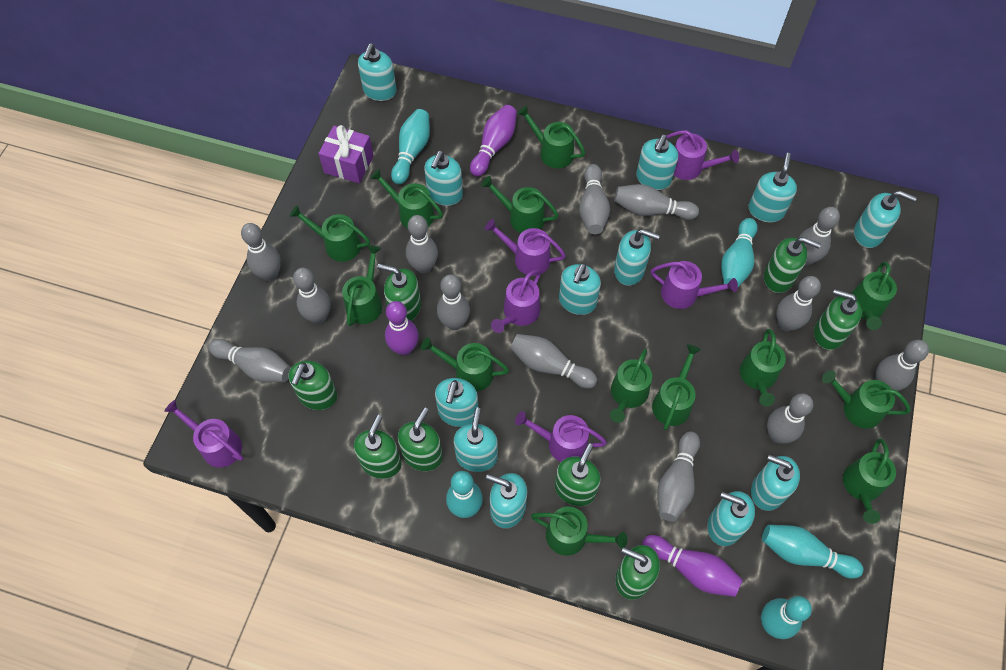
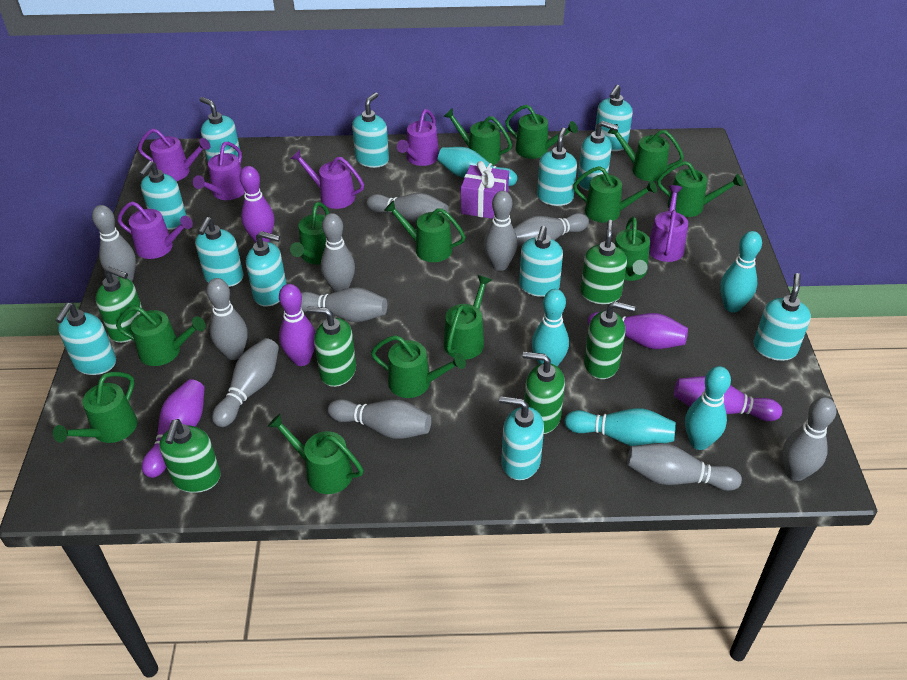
green soap dispenser: 8 -> 6
grey bowling pin: 13 -> 11
purple bowling pin: 3 -> 5

